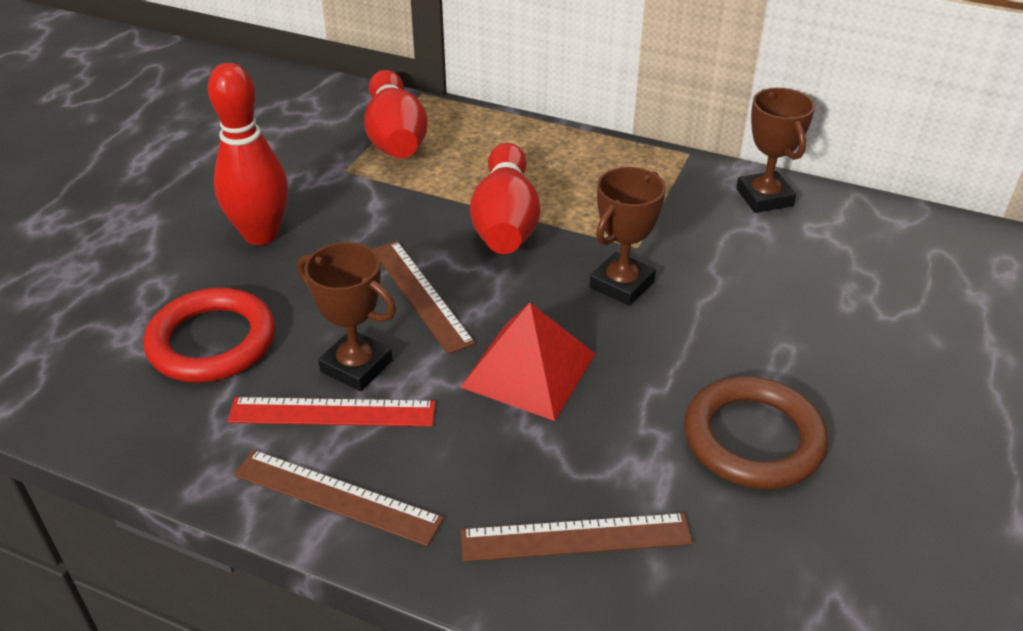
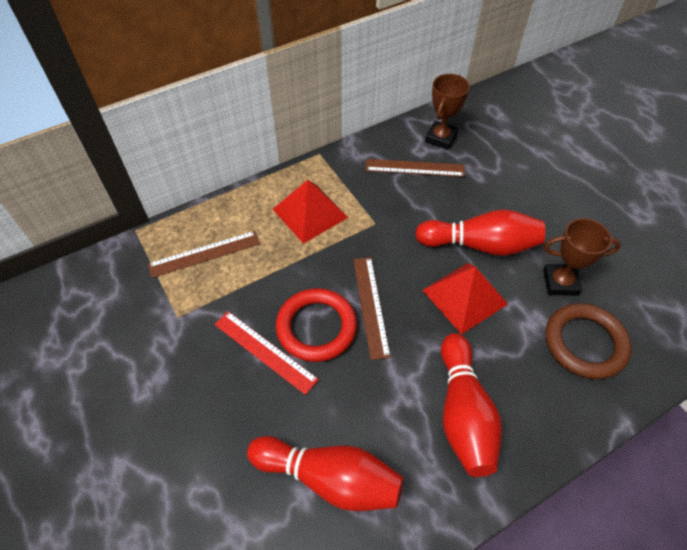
brown trophy: 3 -> 2
red pyramid: 1 -> 2

